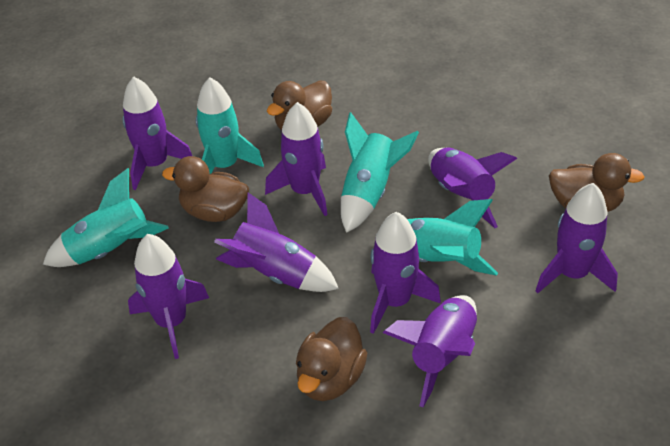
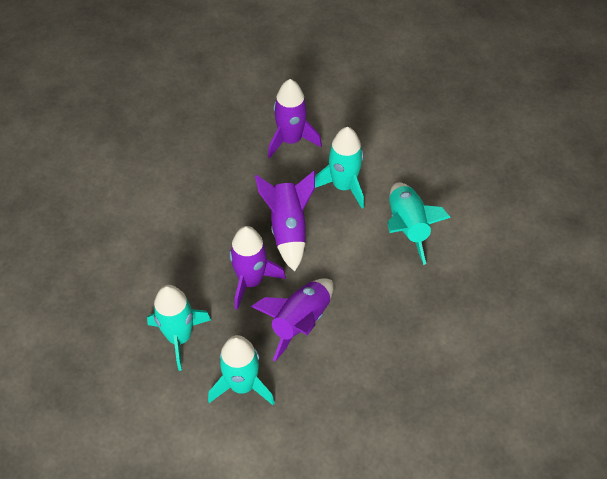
brown duck: 4 -> 0
purple rocket: 8 -> 4

